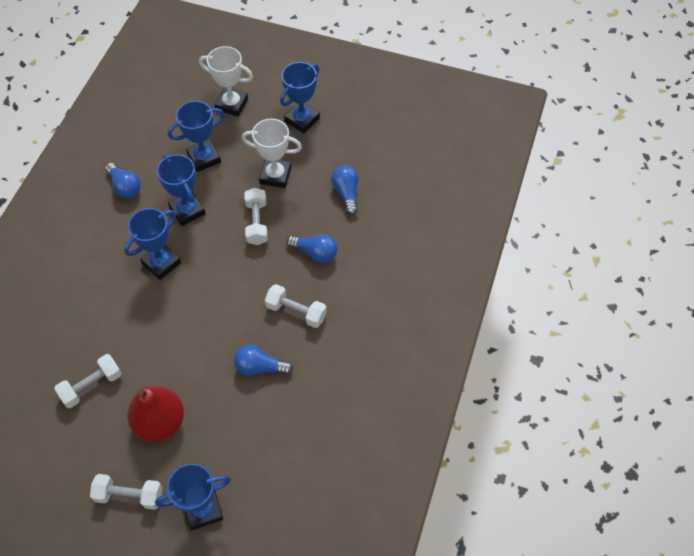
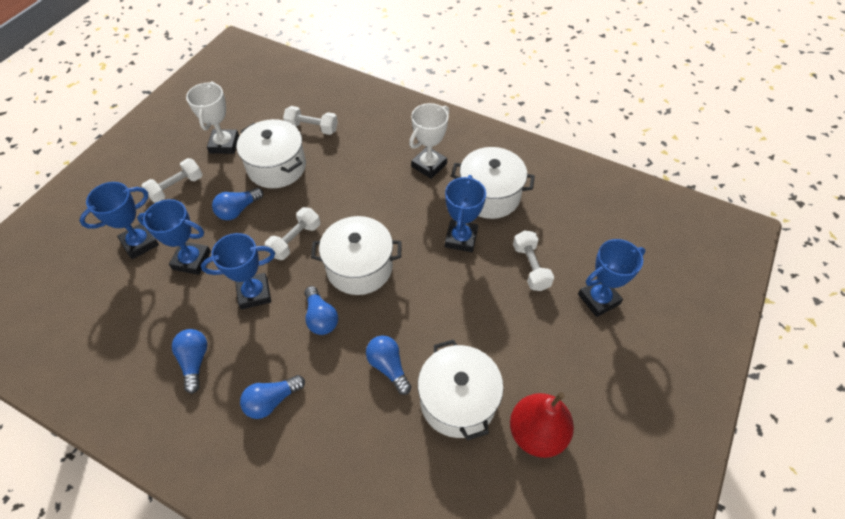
blue light bulb: 4 -> 5
white pot: 0 -> 4

